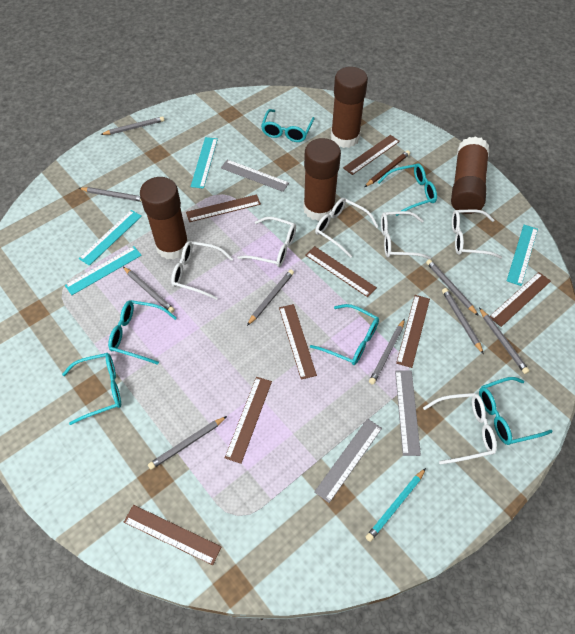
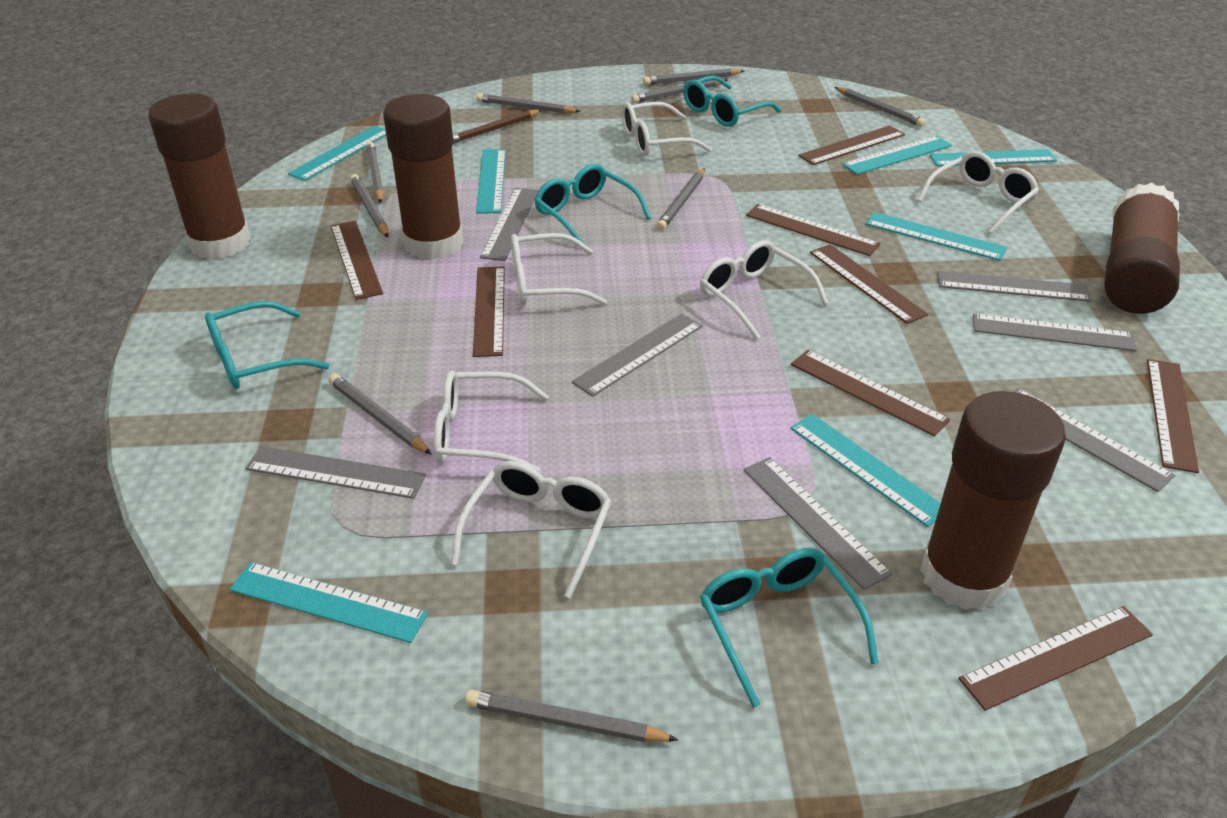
grey ruler: 3 -> 7
turquoise glasses: 6 -> 4
turquoise pencil: 1 -> 0
turquoise ruler: 4 -> 7

